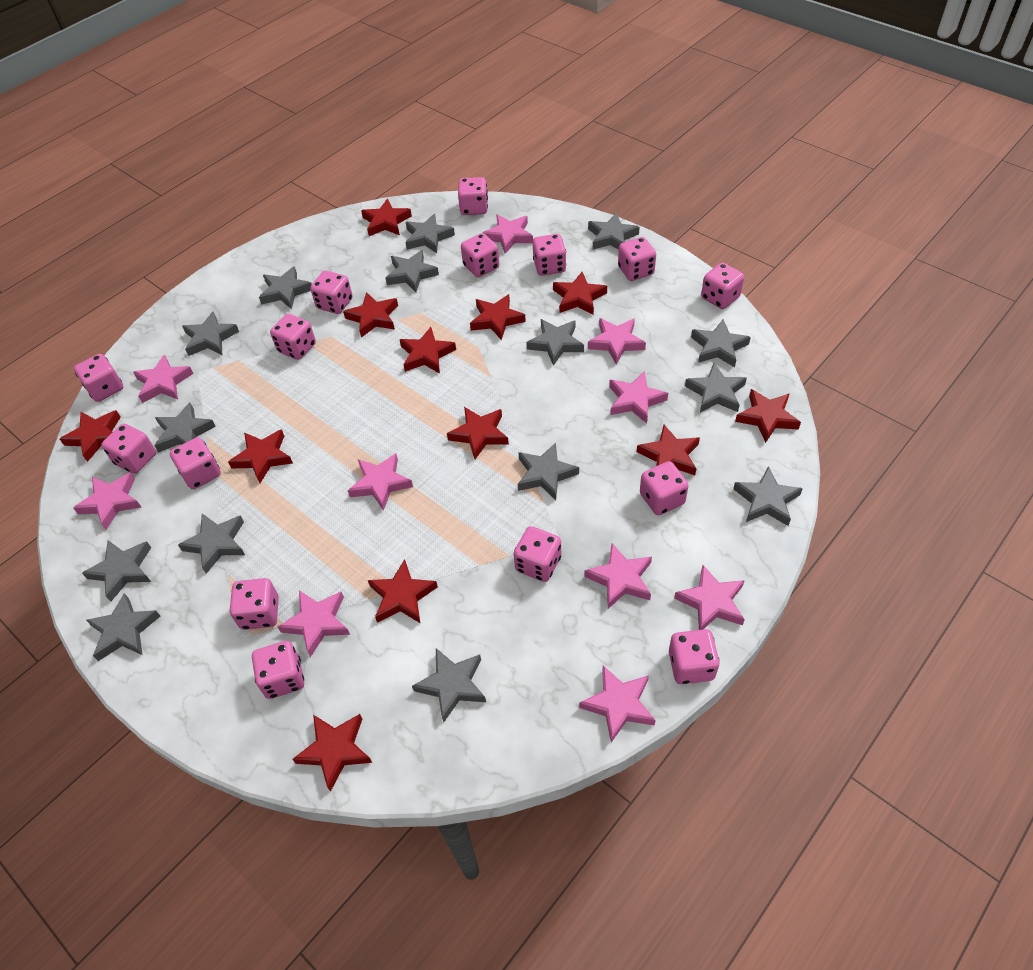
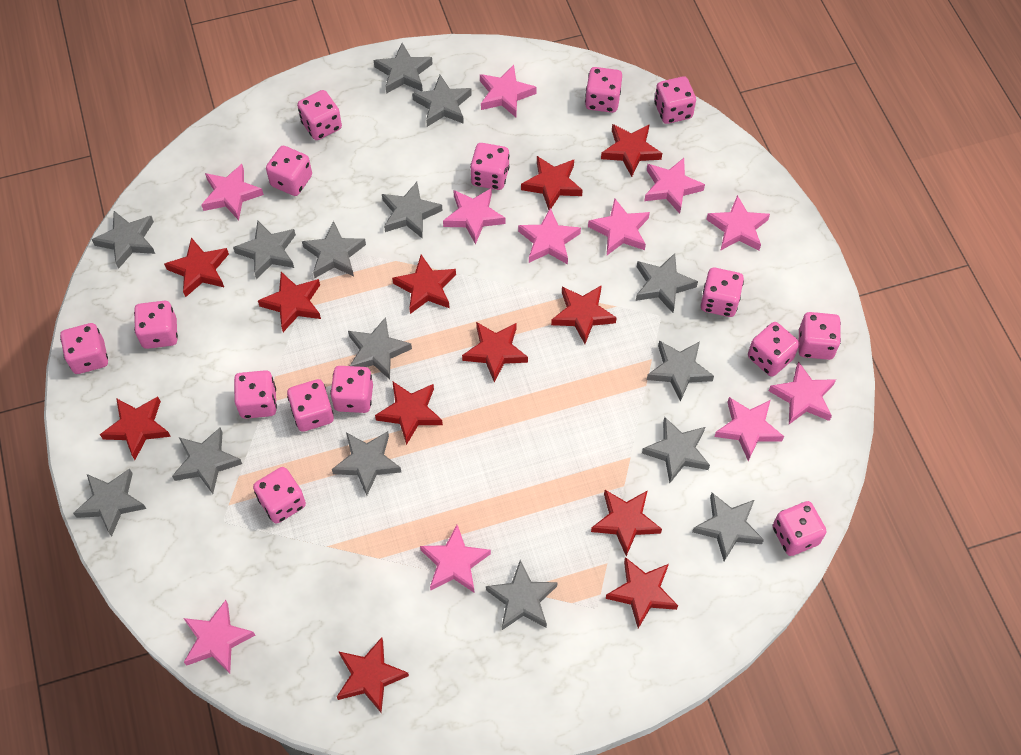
pink star: 10 -> 11

